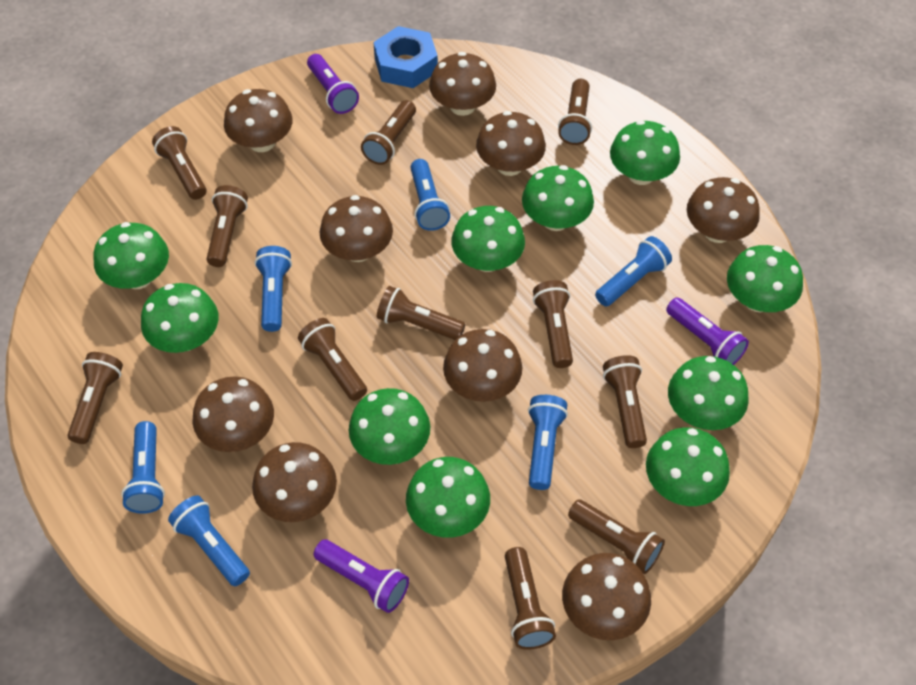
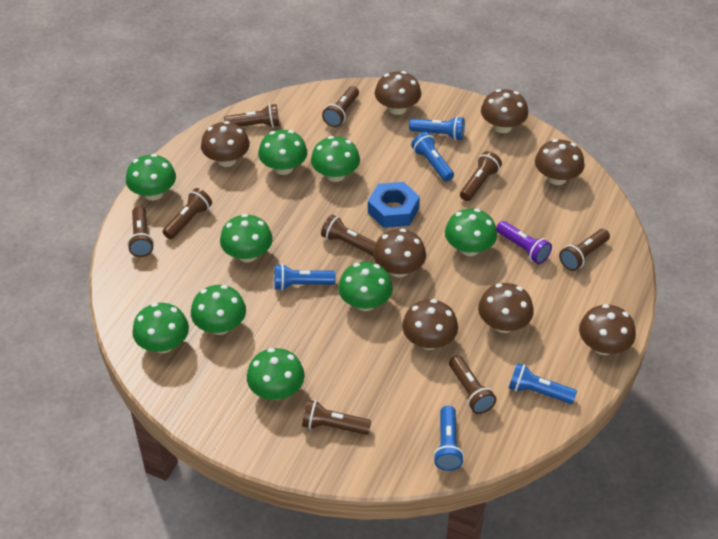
blue flashlight: 6 -> 5
brown flashlight: 11 -> 9
brown mushroom: 9 -> 8
green mushroom: 10 -> 9
purple flashlight: 3 -> 1

